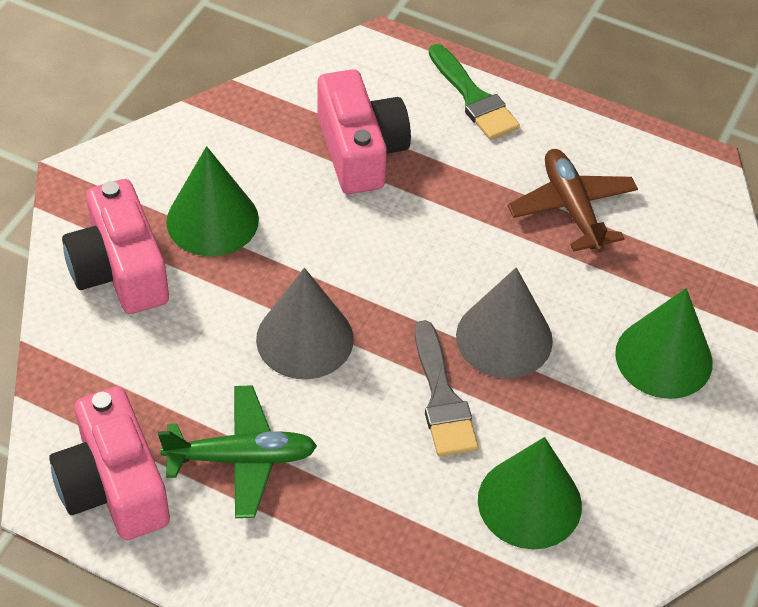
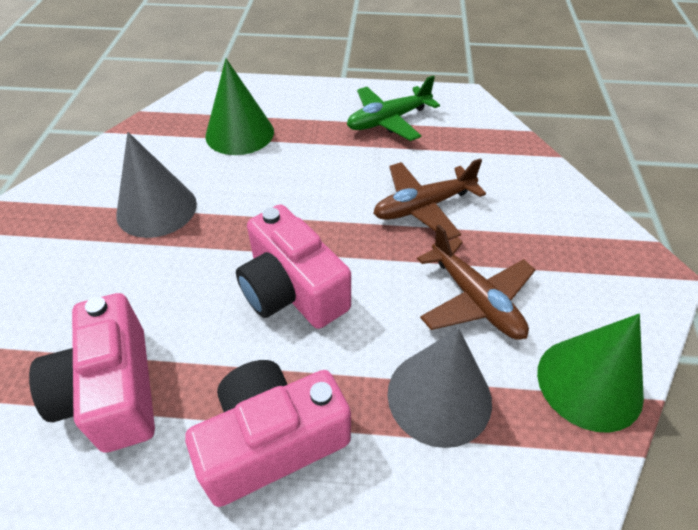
brown plane: 1 -> 2
green brush: 1 -> 0
green cone: 3 -> 2
grey brush: 1 -> 0

